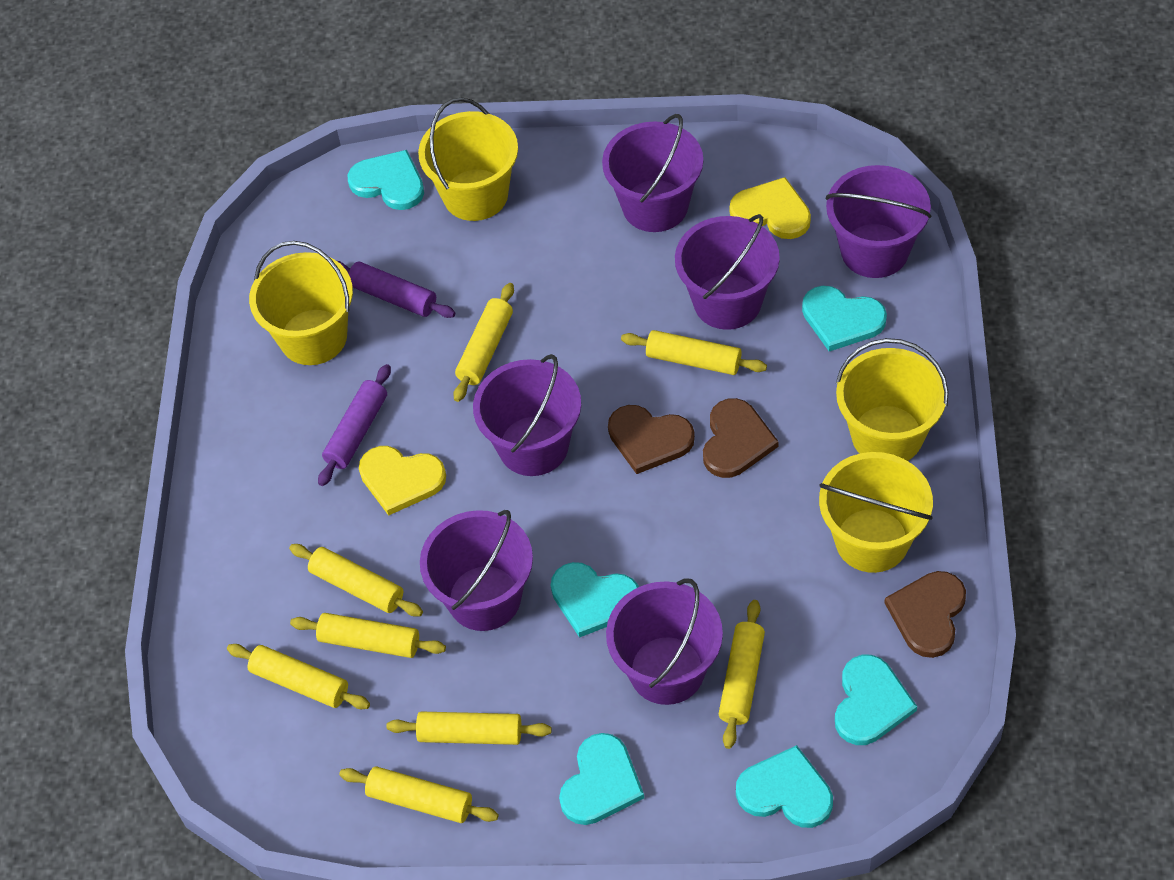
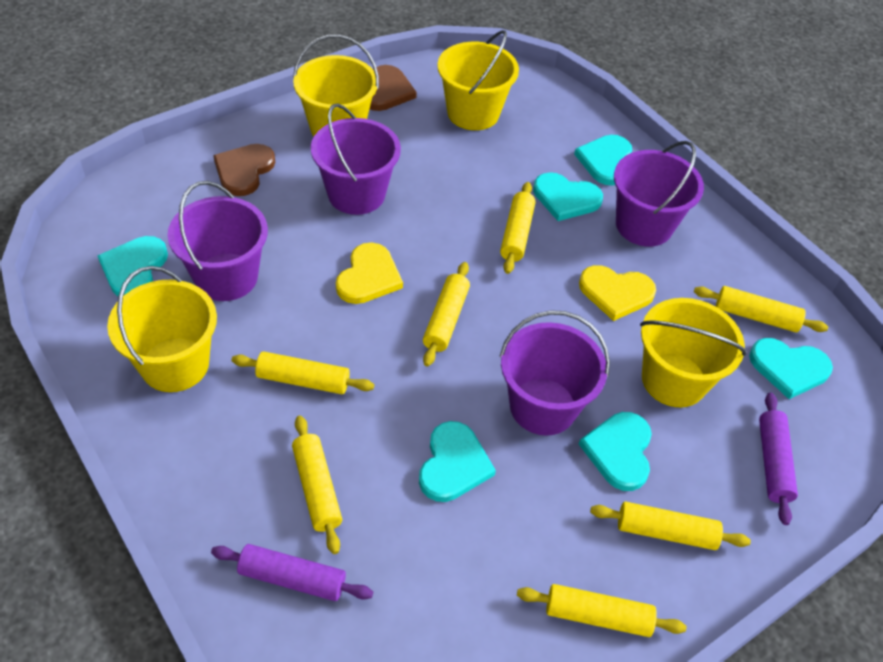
brown heart: 3 -> 2
purple bucket: 6 -> 4
yellow rolling pin: 8 -> 7

